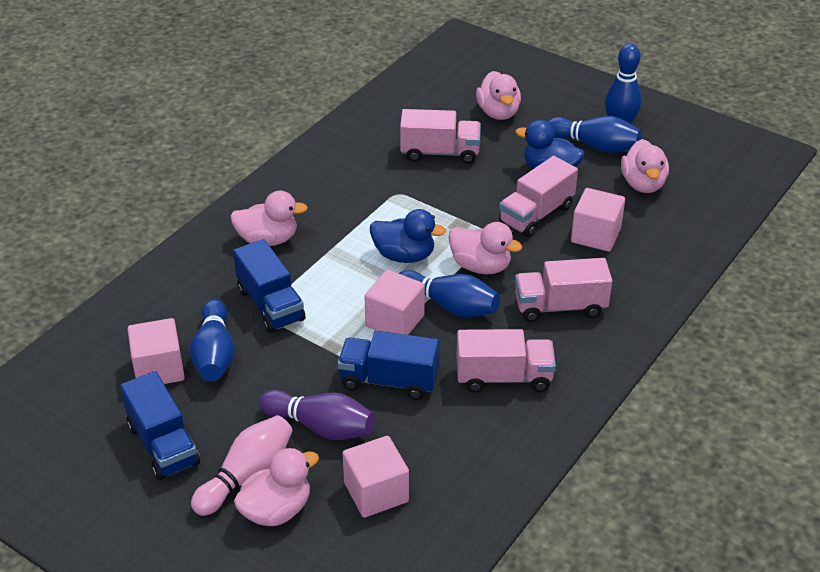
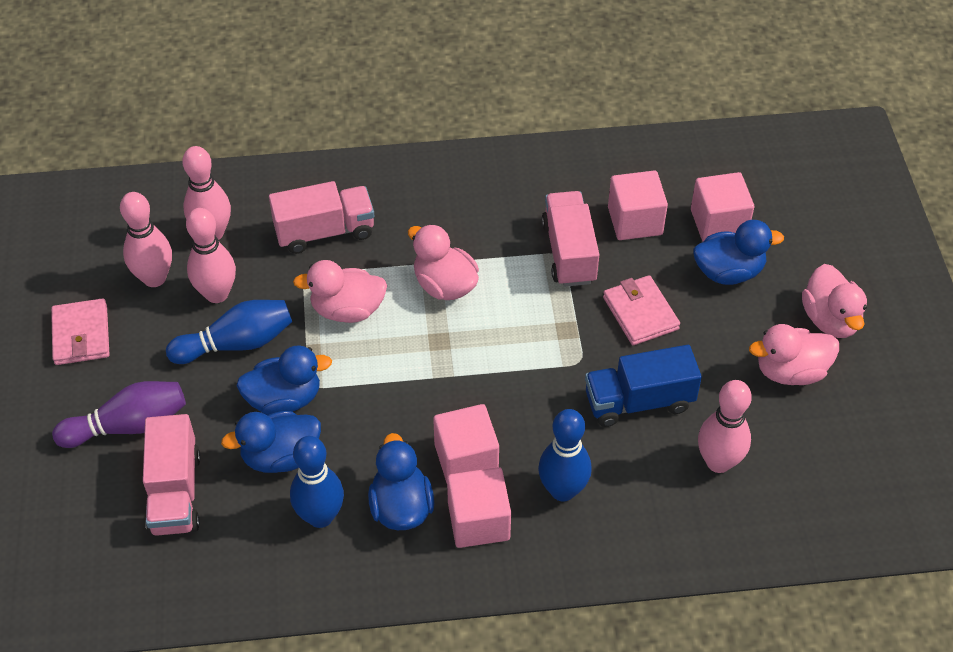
blue bowling pin: 4 -> 3
blue duck: 2 -> 4
blue truck: 3 -> 1
pink bowling pin: 1 -> 4
pink duck: 5 -> 4
pink truck: 4 -> 3
pink wallet: 0 -> 2

